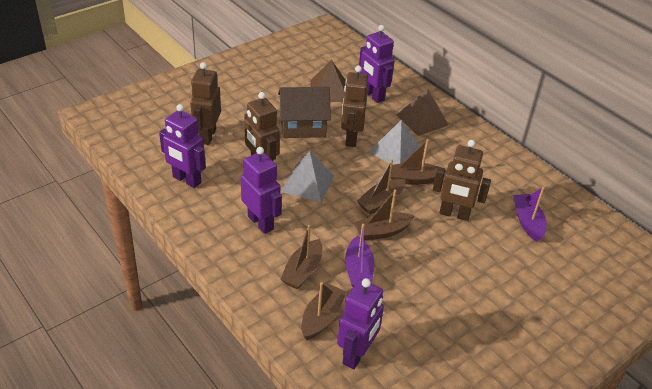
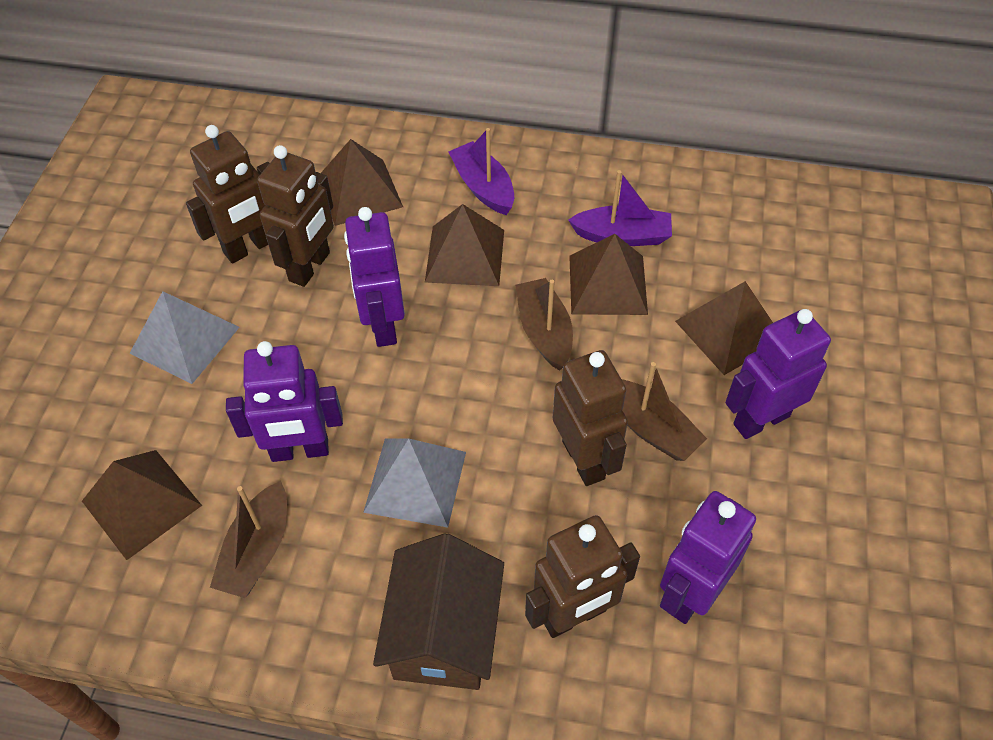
brown boat: 5 -> 3
brown pyramid: 2 -> 5

